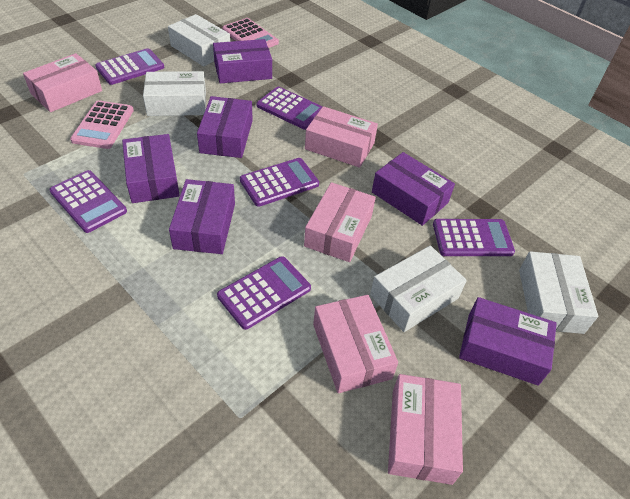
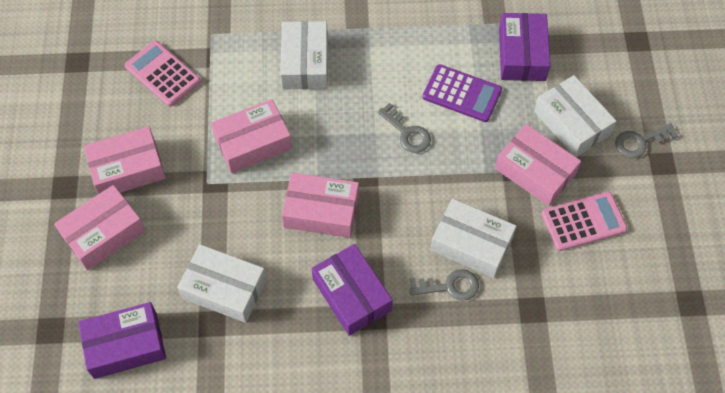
grey key: 0 -> 3
purple box: 6 -> 3
purple calculator: 6 -> 1

